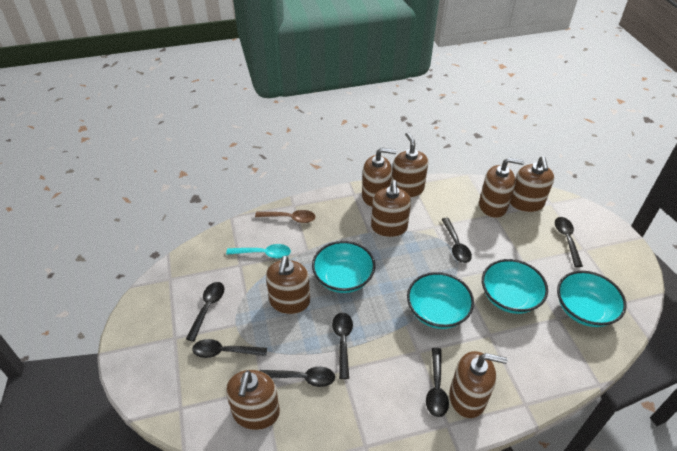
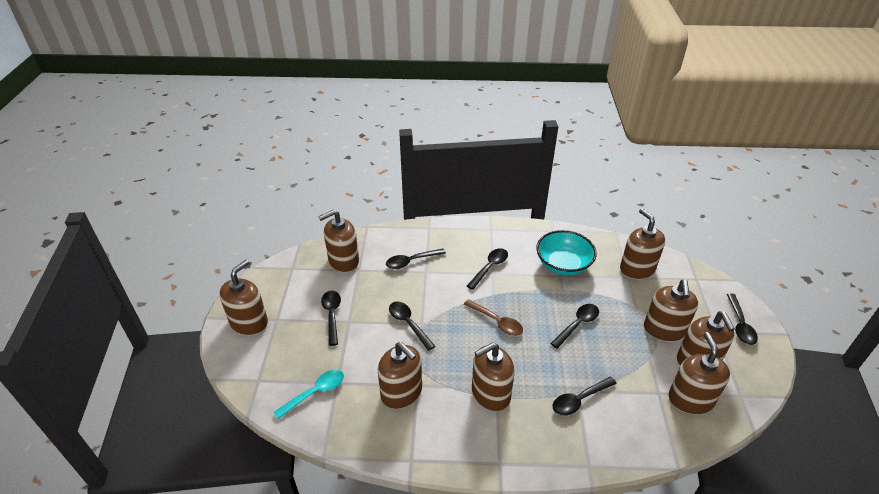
turquoise bowl: 4 -> 1

